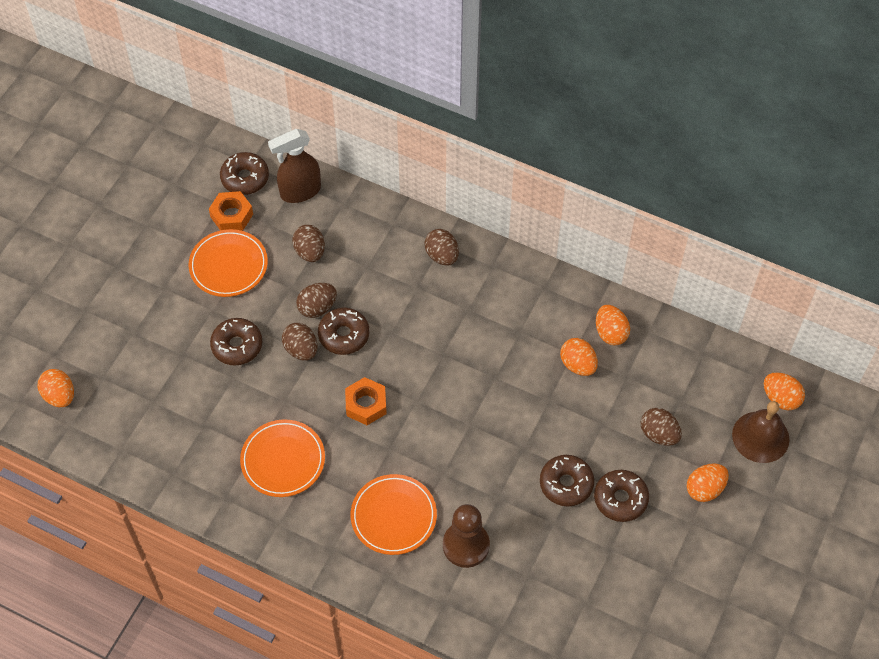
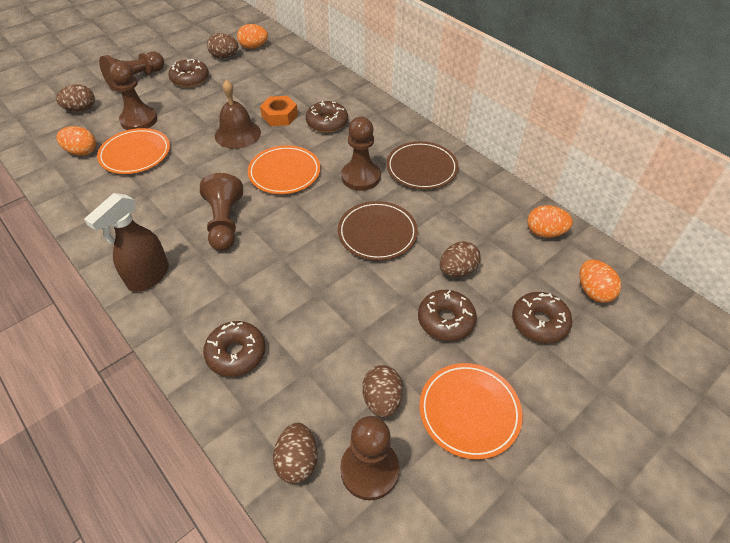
brown pawn: 1 -> 5
brown plate: 0 -> 2
orange egg: 5 -> 4
orange nut: 2 -> 1

